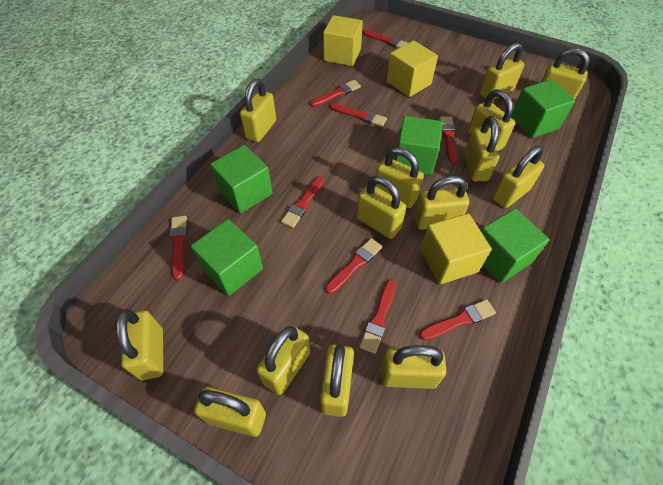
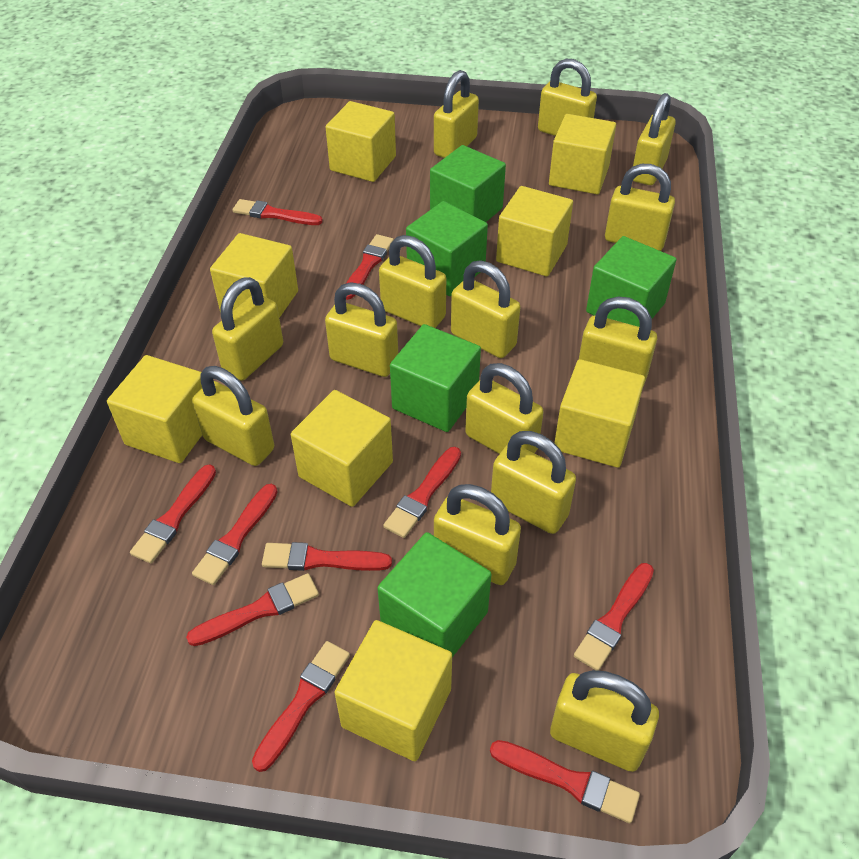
red brush: 9 -> 10
yellow cube: 3 -> 8

